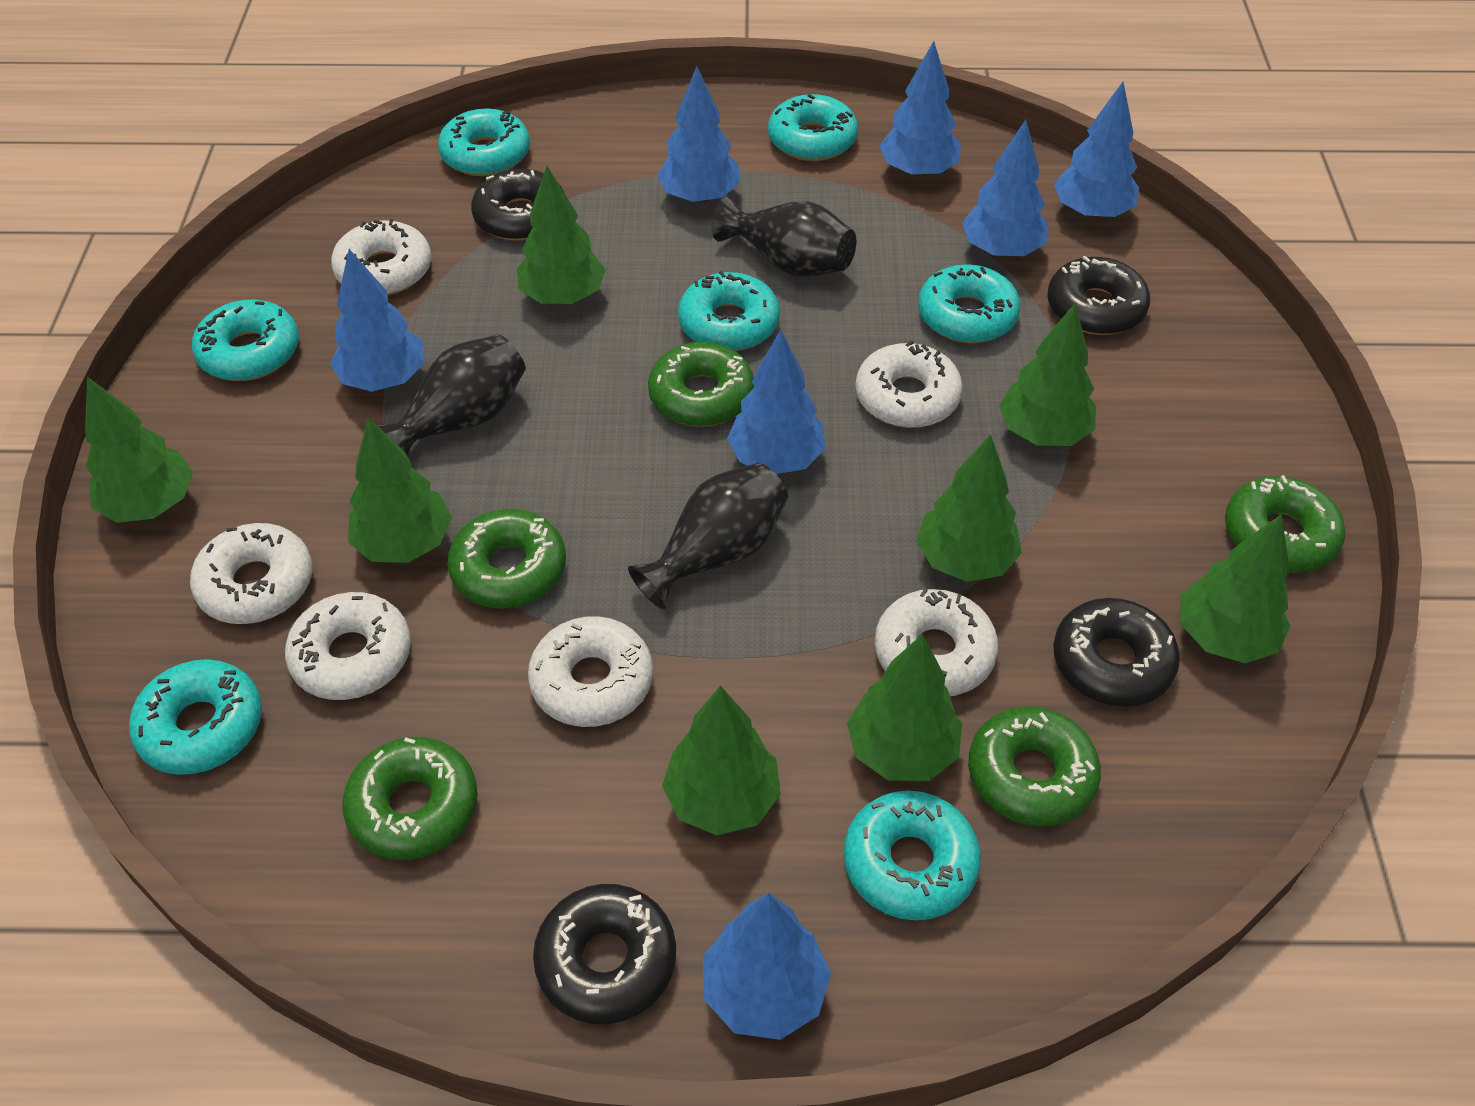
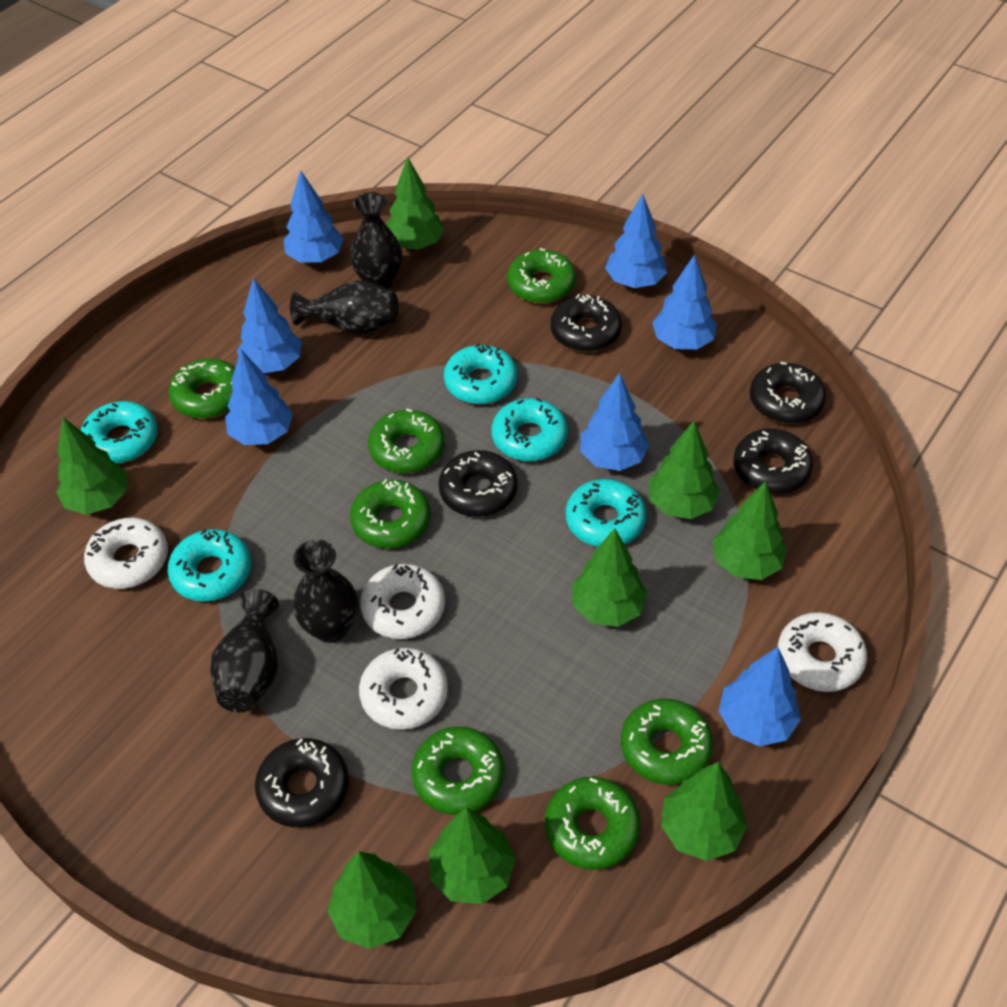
black donut: 4 -> 5
black vase: 3 -> 4
green donut: 5 -> 7
turquoise donut: 7 -> 5
white donut: 6 -> 4

